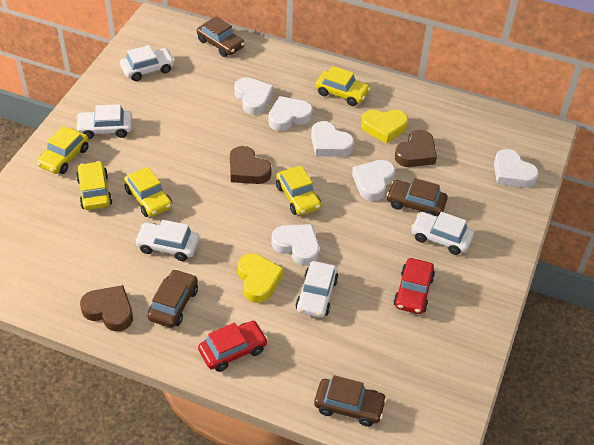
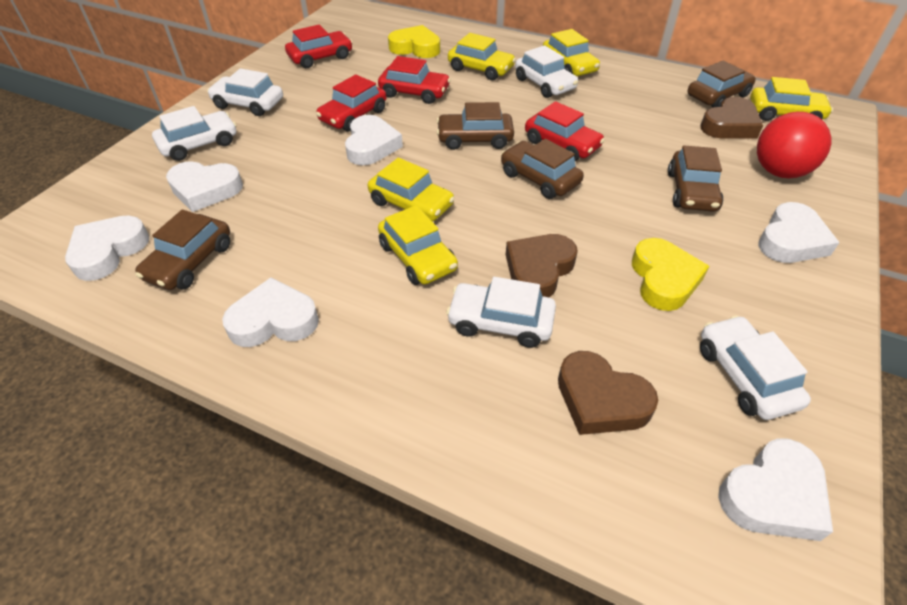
brown car: 4 -> 5
red ball: 0 -> 1
red car: 2 -> 4

